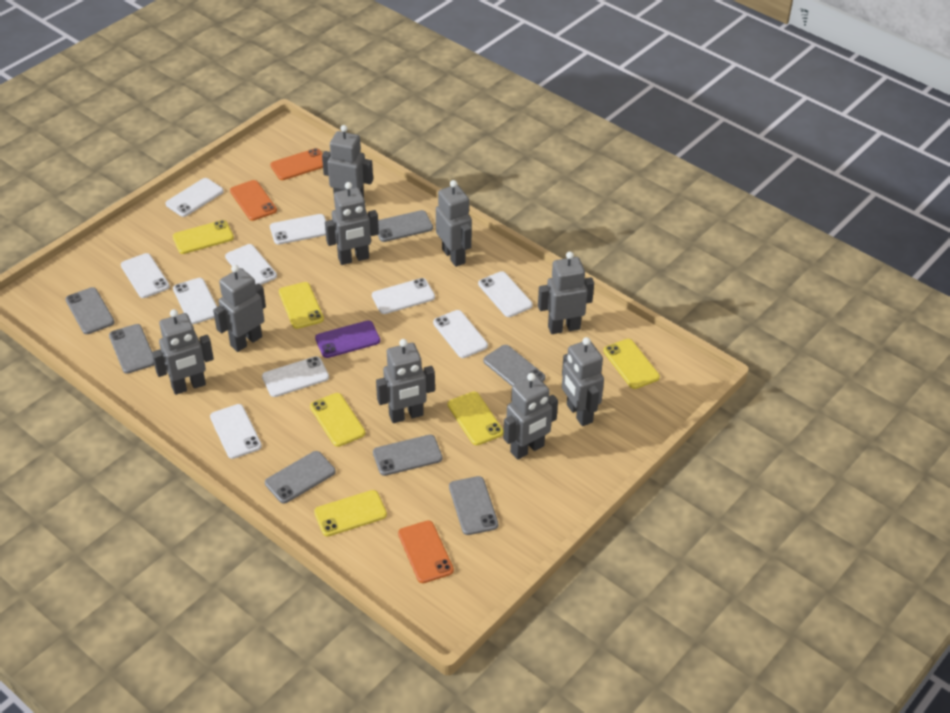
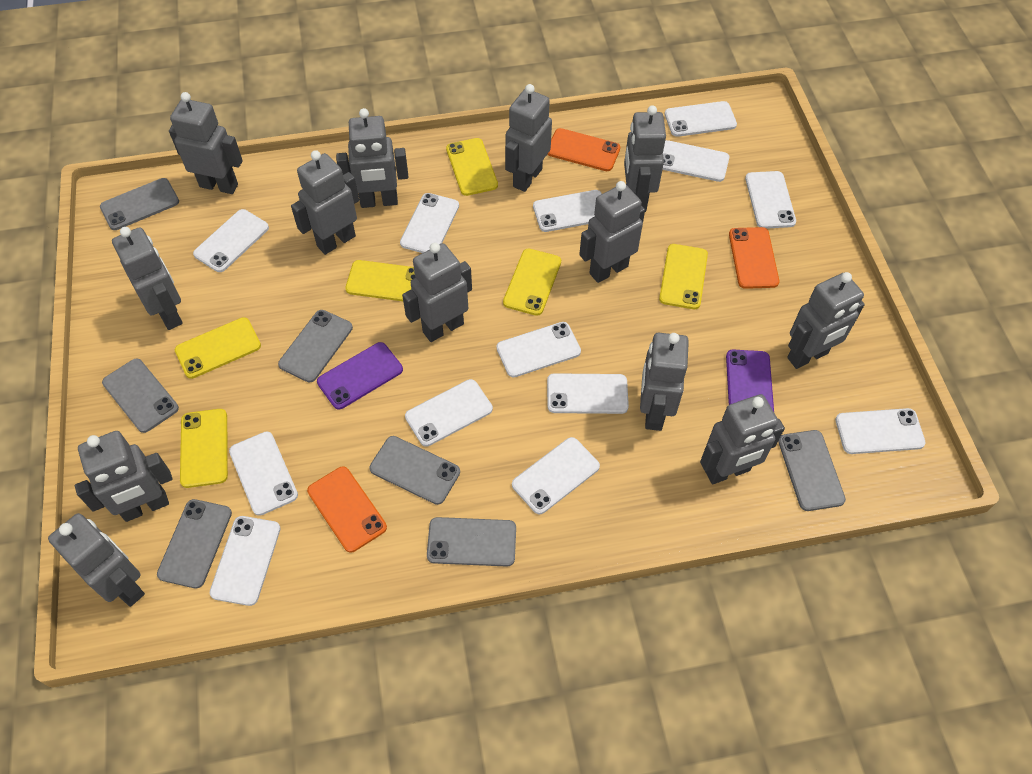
grey robot: 9 -> 13
purple phone: 1 -> 2
white phone: 10 -> 13

